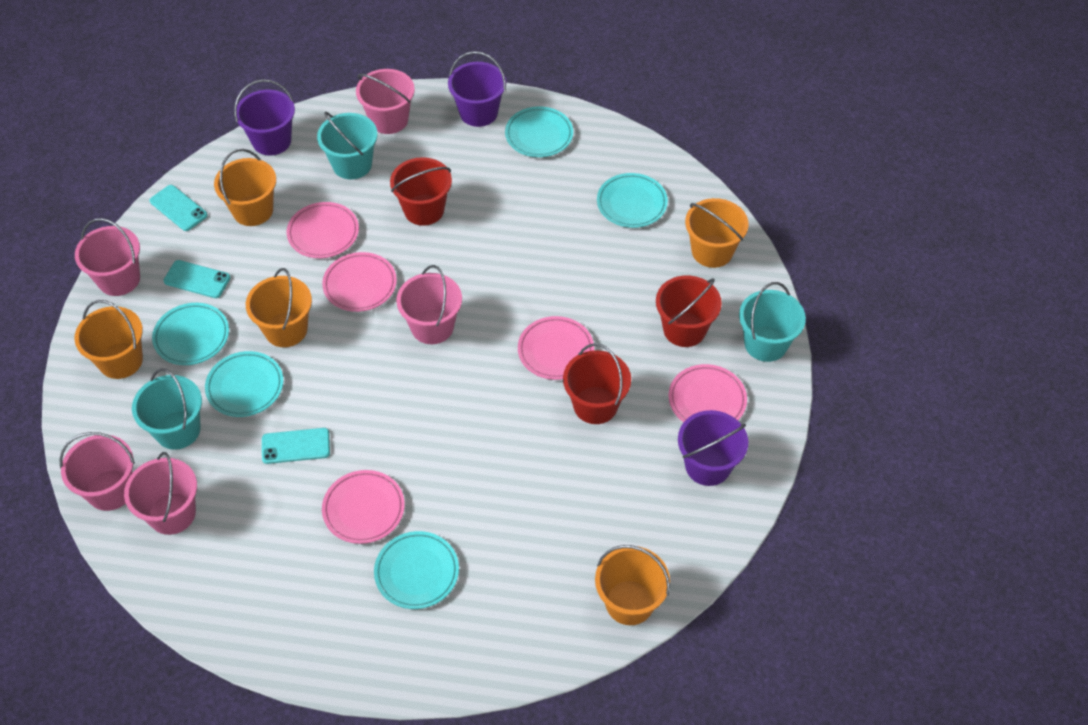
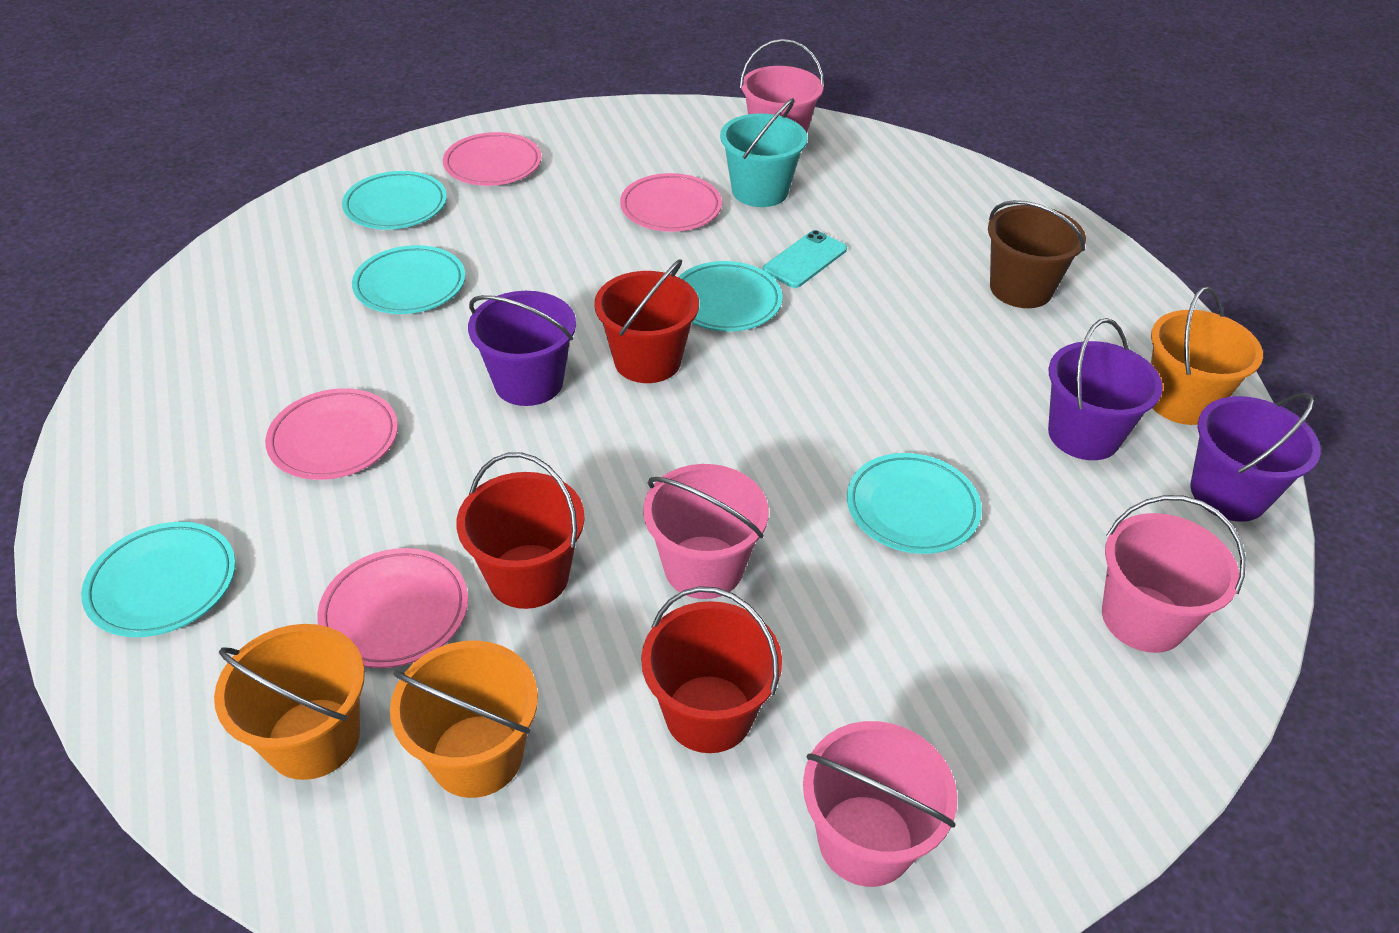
brown bucket: 0 -> 1
orange bucket: 5 -> 3
pink bucket: 5 -> 4
pink plate: 5 -> 4
turquoise bucket: 3 -> 1
turquoise phone: 3 -> 1

